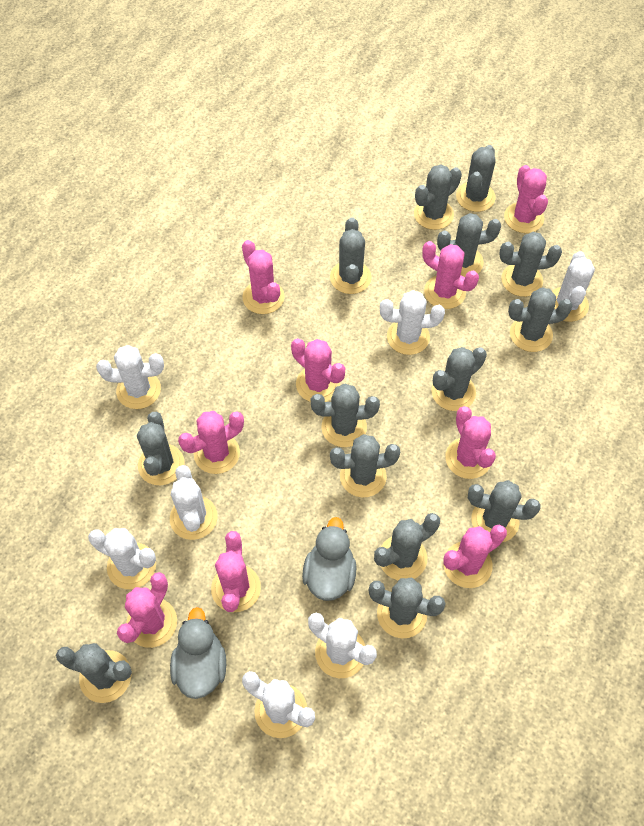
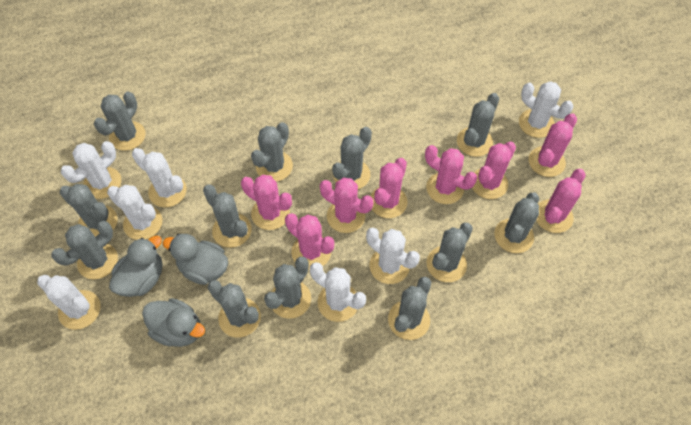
grey cactus: 14 -> 12
grey duck: 2 -> 3
pink cactus: 9 -> 8

